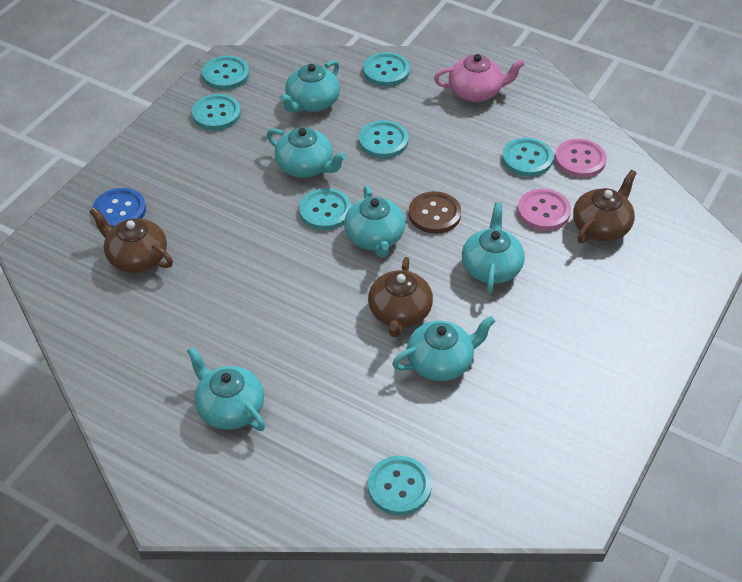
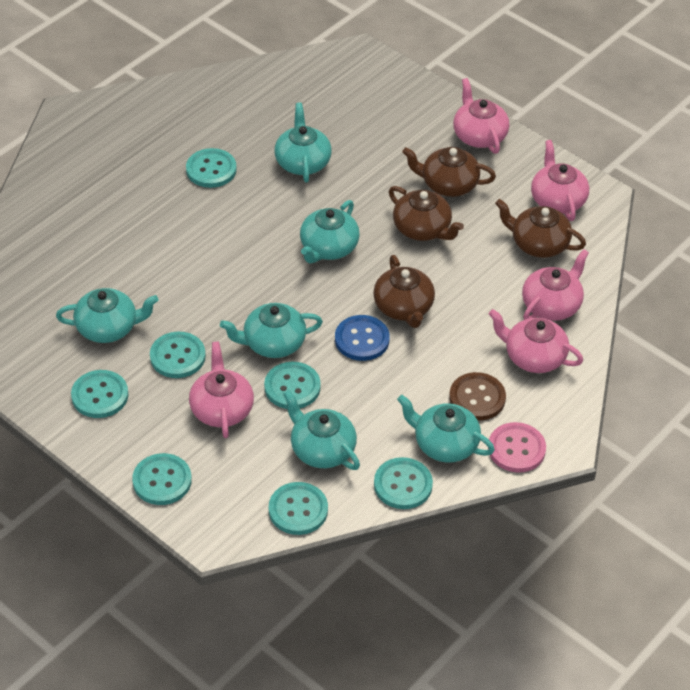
brown teapot: 3 -> 4
pink button: 2 -> 1
pink teapot: 1 -> 5

